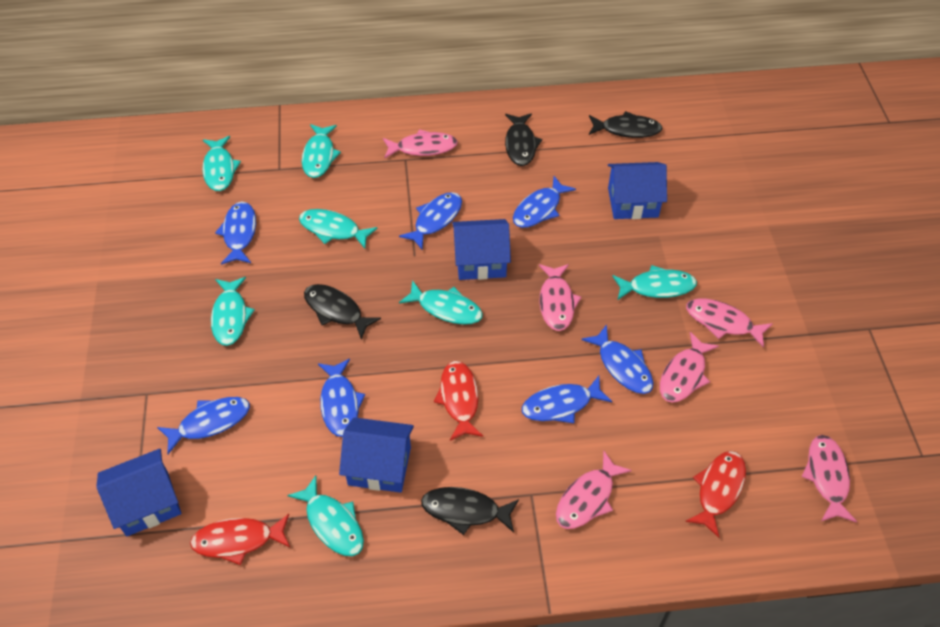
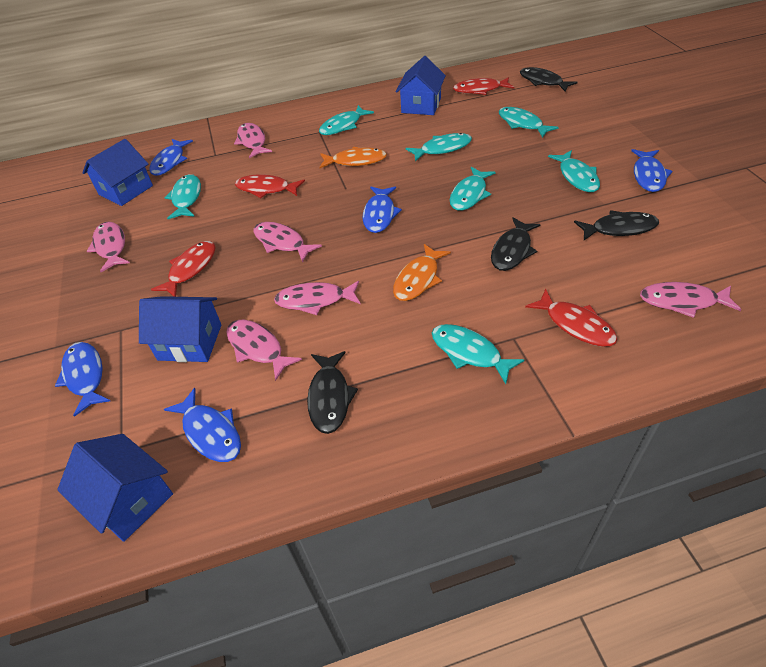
blue fish: 7 -> 5
orange fish: 0 -> 2
red fish: 3 -> 4

